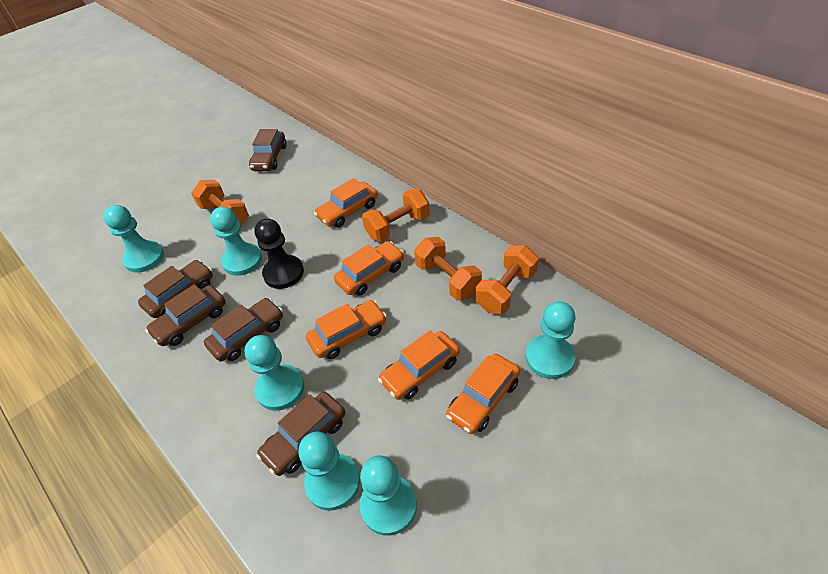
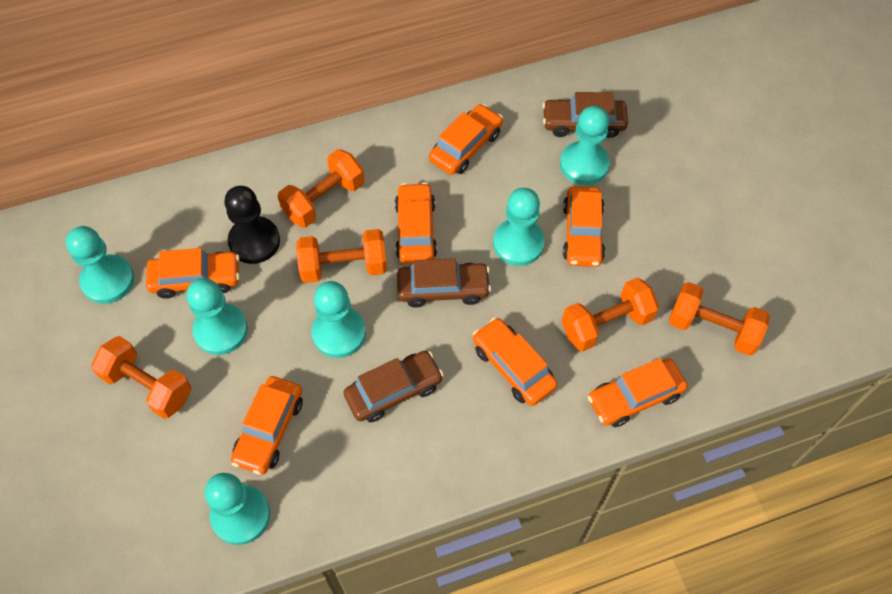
brown car: 5 -> 3
orange car: 5 -> 7
orange dumbbell: 4 -> 5

